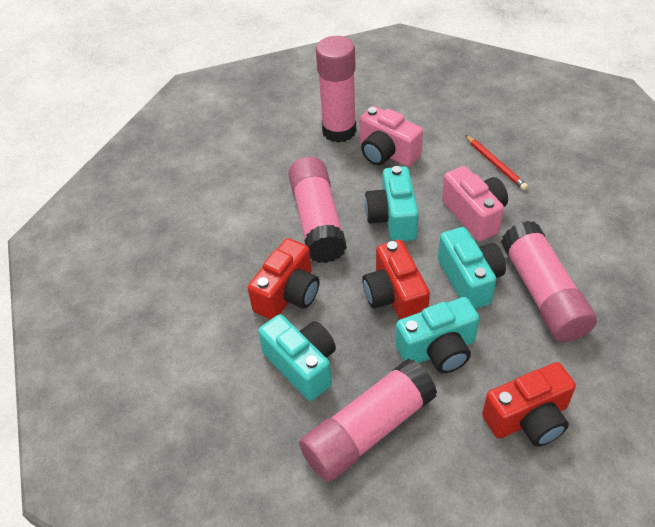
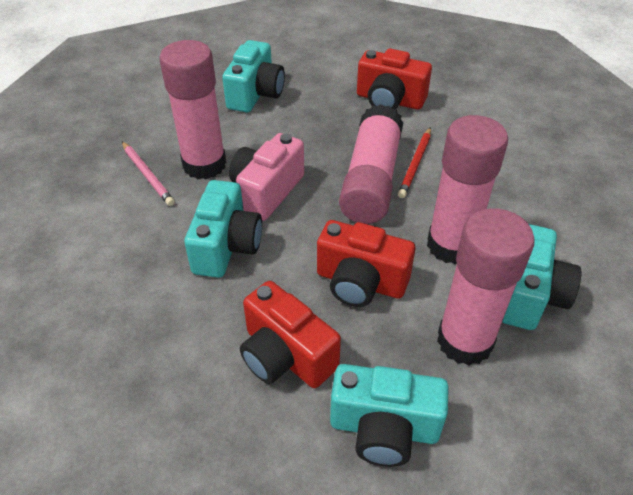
pink camera: 2 -> 1
pink pencil: 0 -> 1

